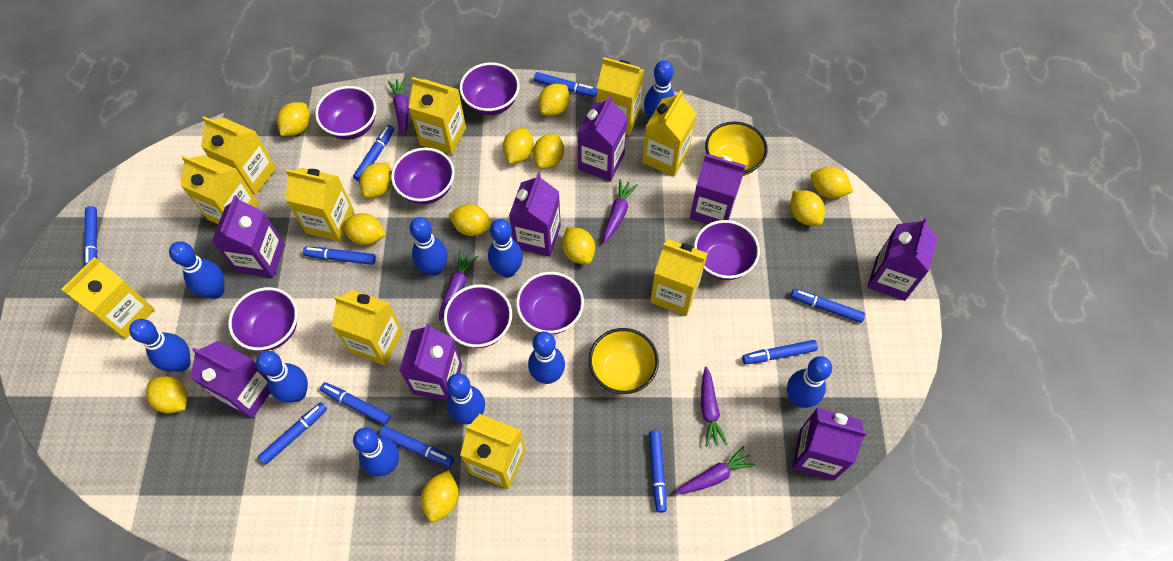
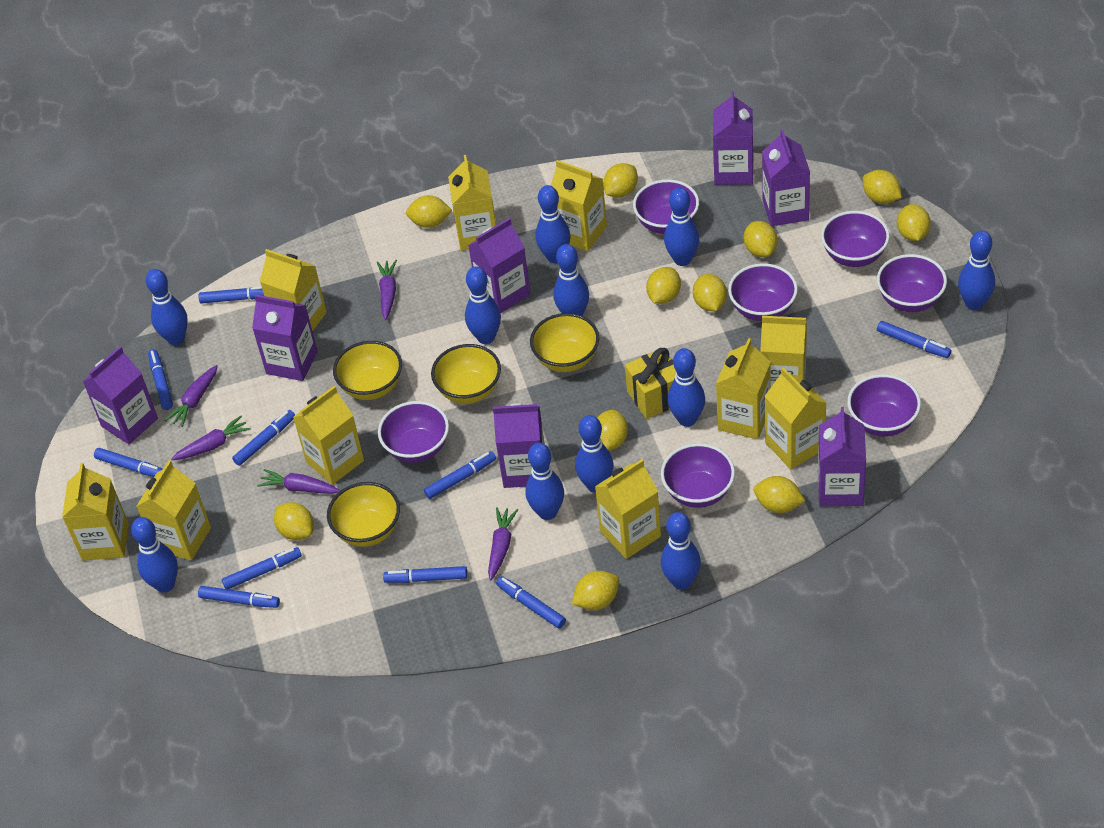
blue bowling pin: 10 -> 11
purple carton: 8 -> 7
yellow bowl: 2 -> 4
yellow gift: 0 -> 1
yellow lemon: 12 -> 11

